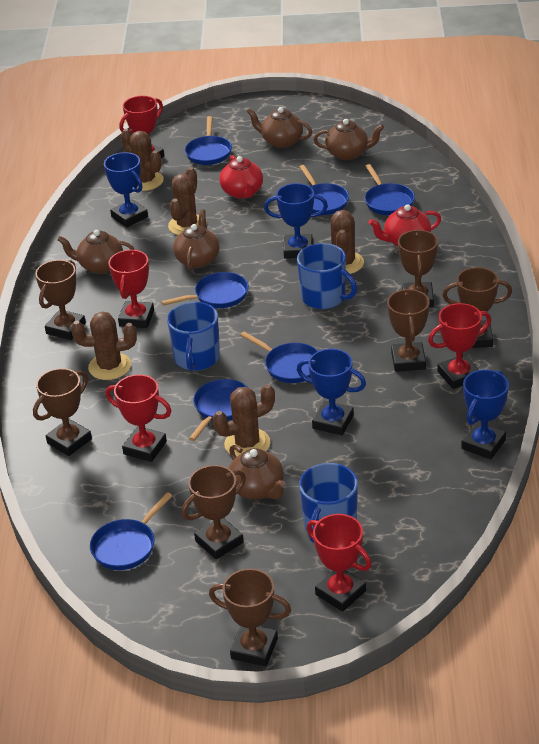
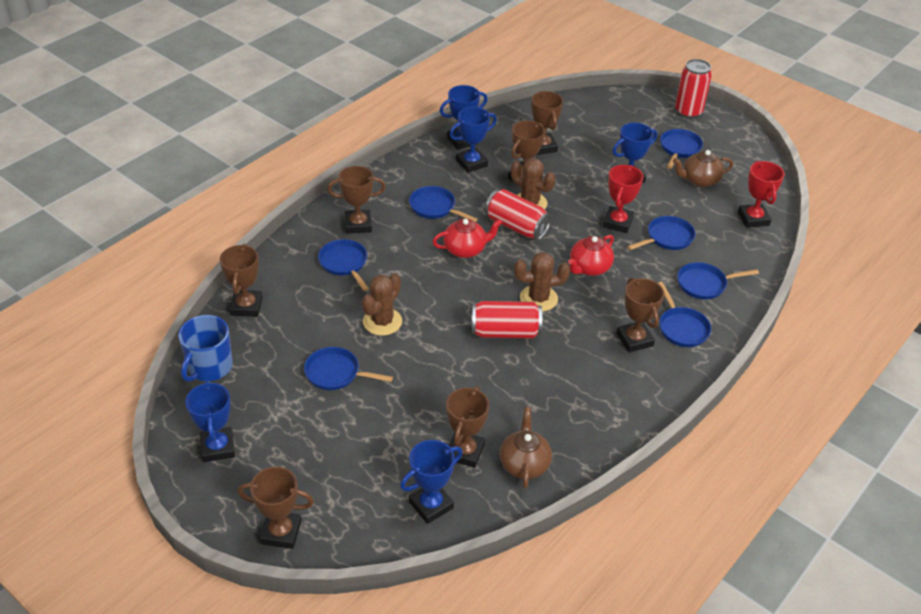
blue mug: 3 -> 1
blue trophy: 4 -> 5
brown cactus: 5 -> 3
brown teapot: 5 -> 2
red can: 0 -> 3
red trophy: 5 -> 2

